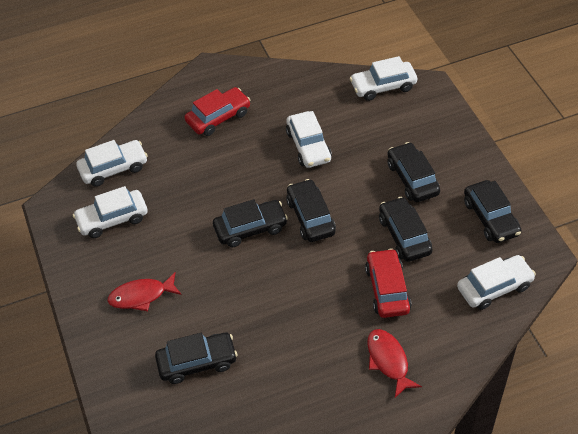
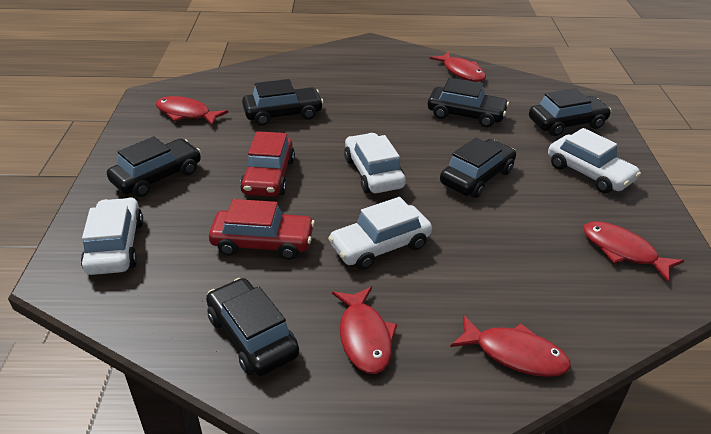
red fish: 2 -> 5
white car: 5 -> 4

